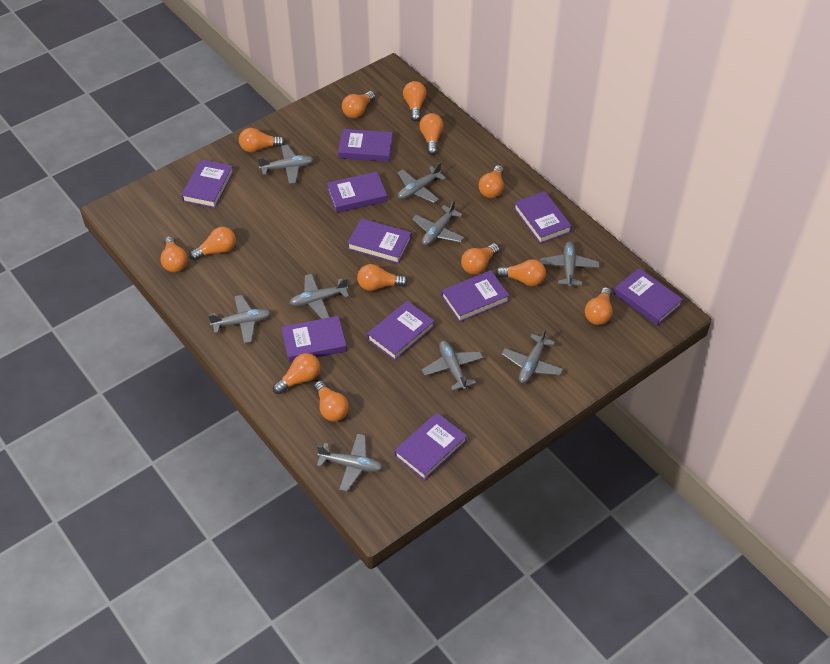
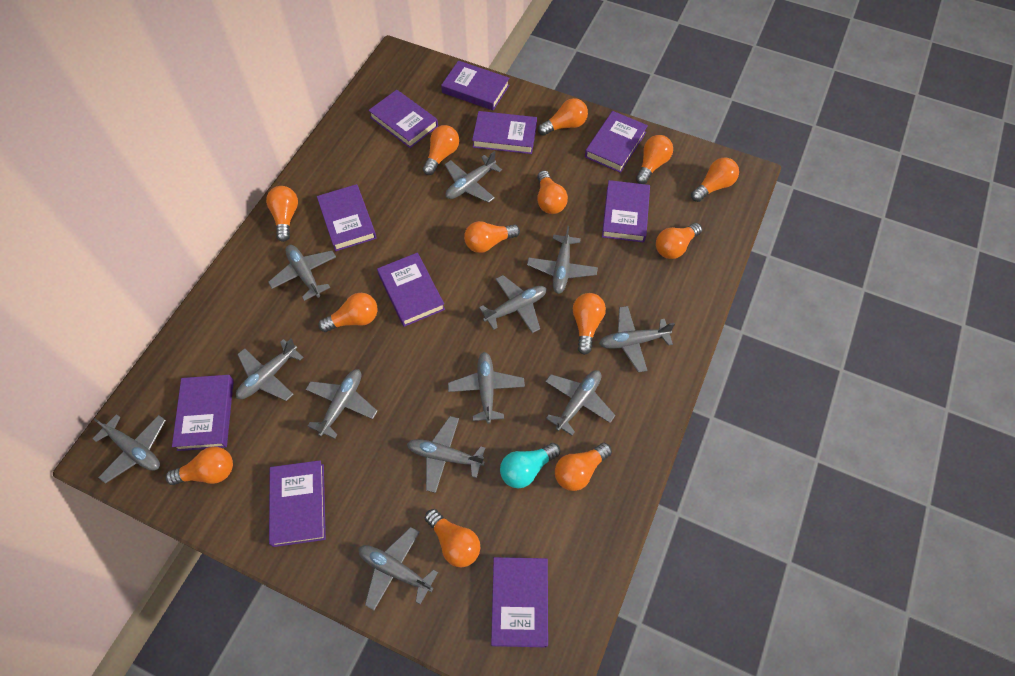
grey plane: 9 -> 12
turquoise light bulb: 0 -> 1

